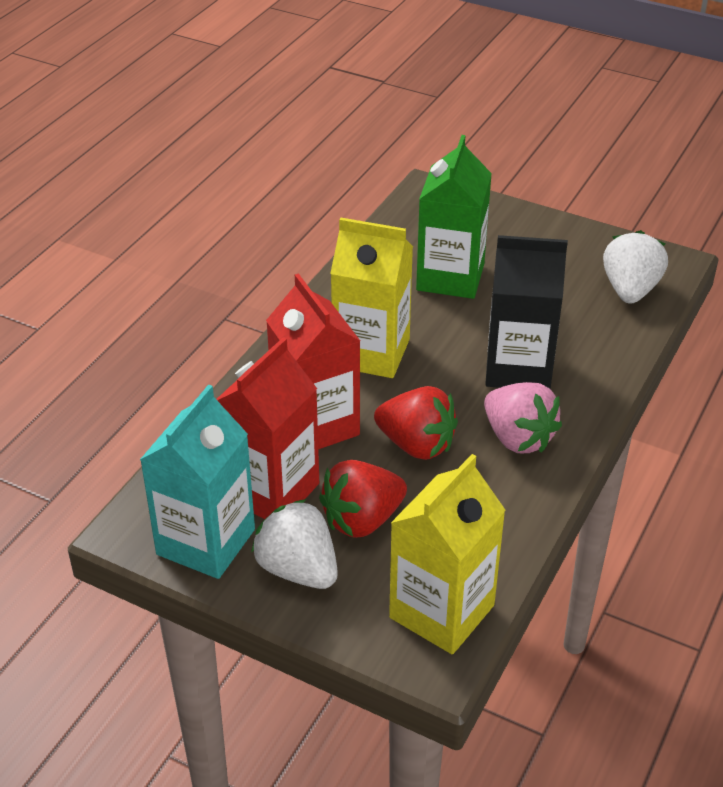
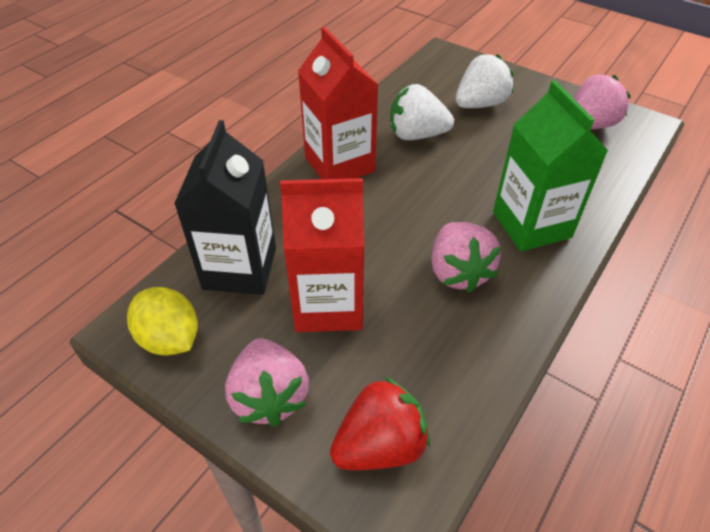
pink strawberry: 1 -> 3
red strawberry: 2 -> 1
turquoise carton: 1 -> 0
yellow carton: 2 -> 0
yellow lemon: 0 -> 1

